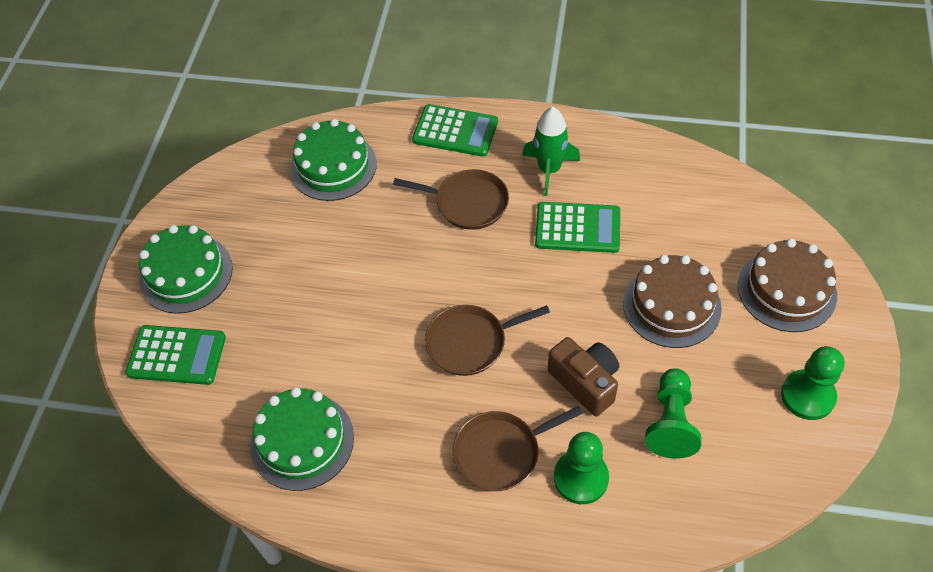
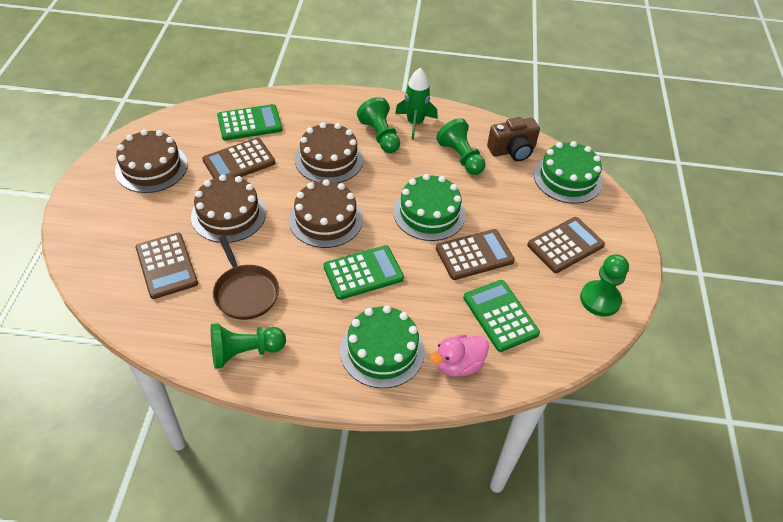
brown cake: 2 -> 4
brown calculator: 0 -> 4
brown pan: 3 -> 1
green pawn: 3 -> 4
pink duck: 0 -> 1

